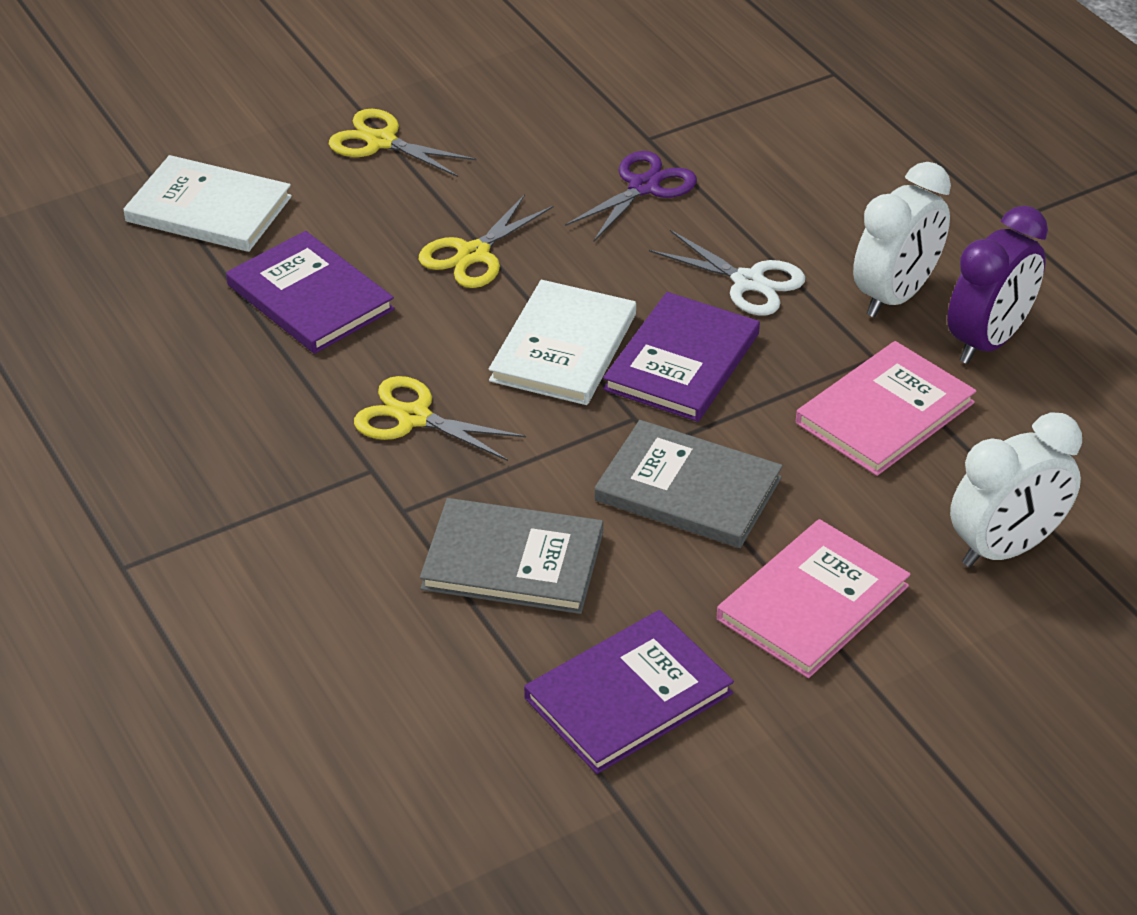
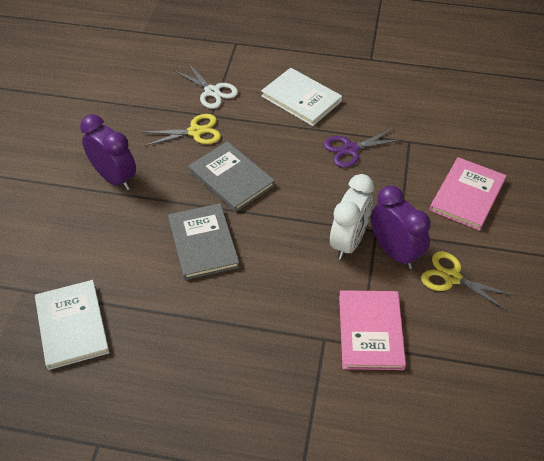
purple book: 3 -> 0
purple clock: 1 -> 2
white clock: 2 -> 1
yellow scissors: 3 -> 2

